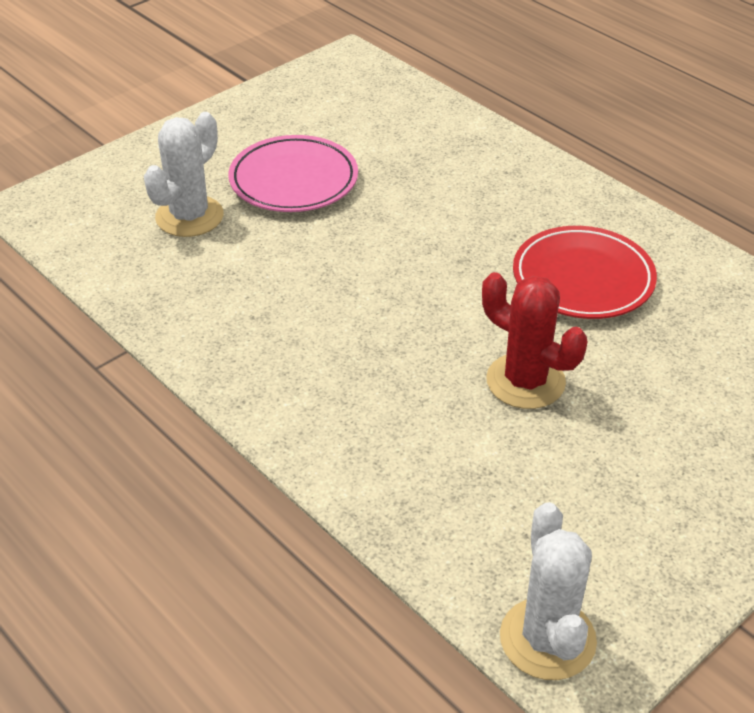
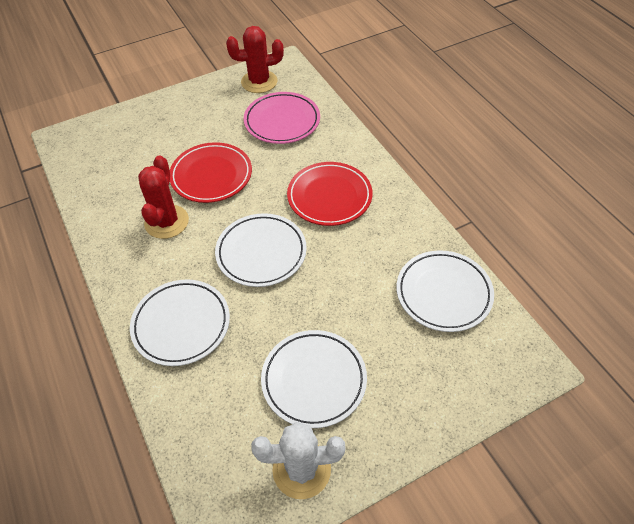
red cactus: 1 -> 2
red plate: 1 -> 2
white cactus: 2 -> 1
white plate: 0 -> 4

